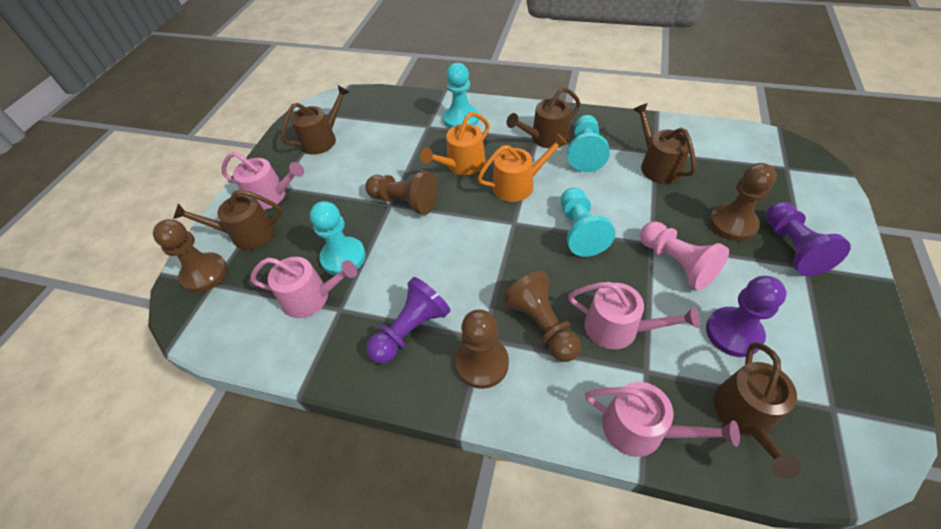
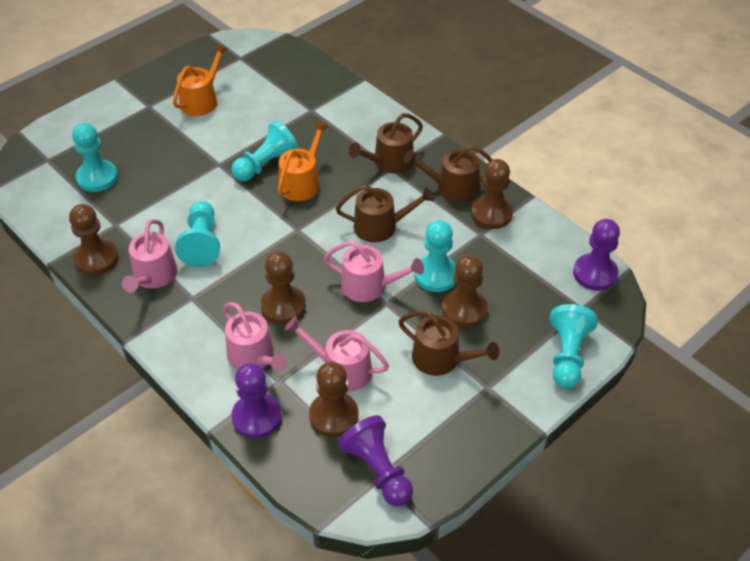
brown watering can: 5 -> 4
pink pawn: 1 -> 0
turquoise pawn: 4 -> 5

